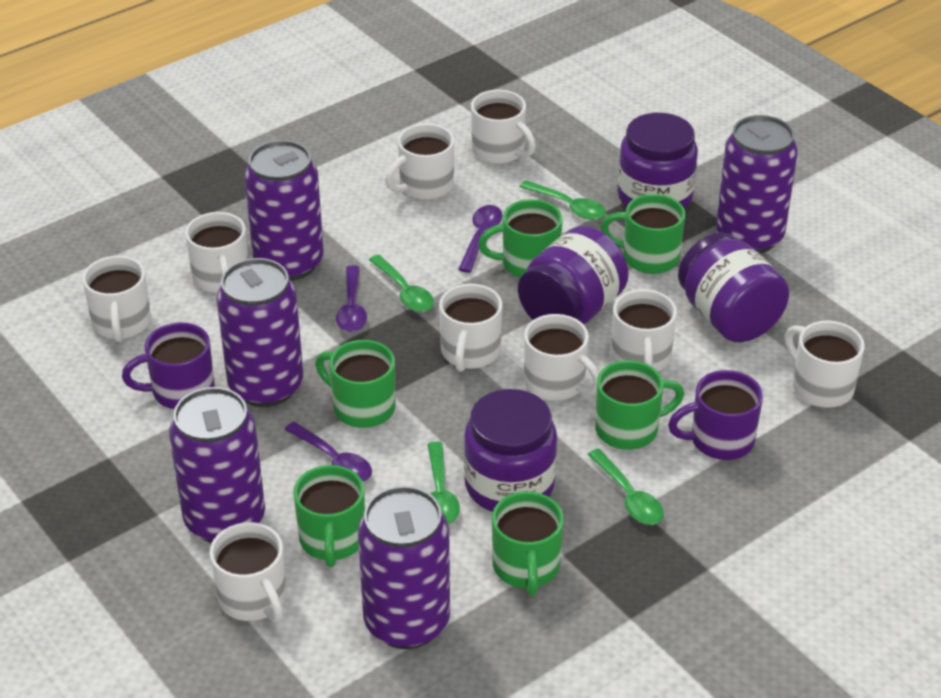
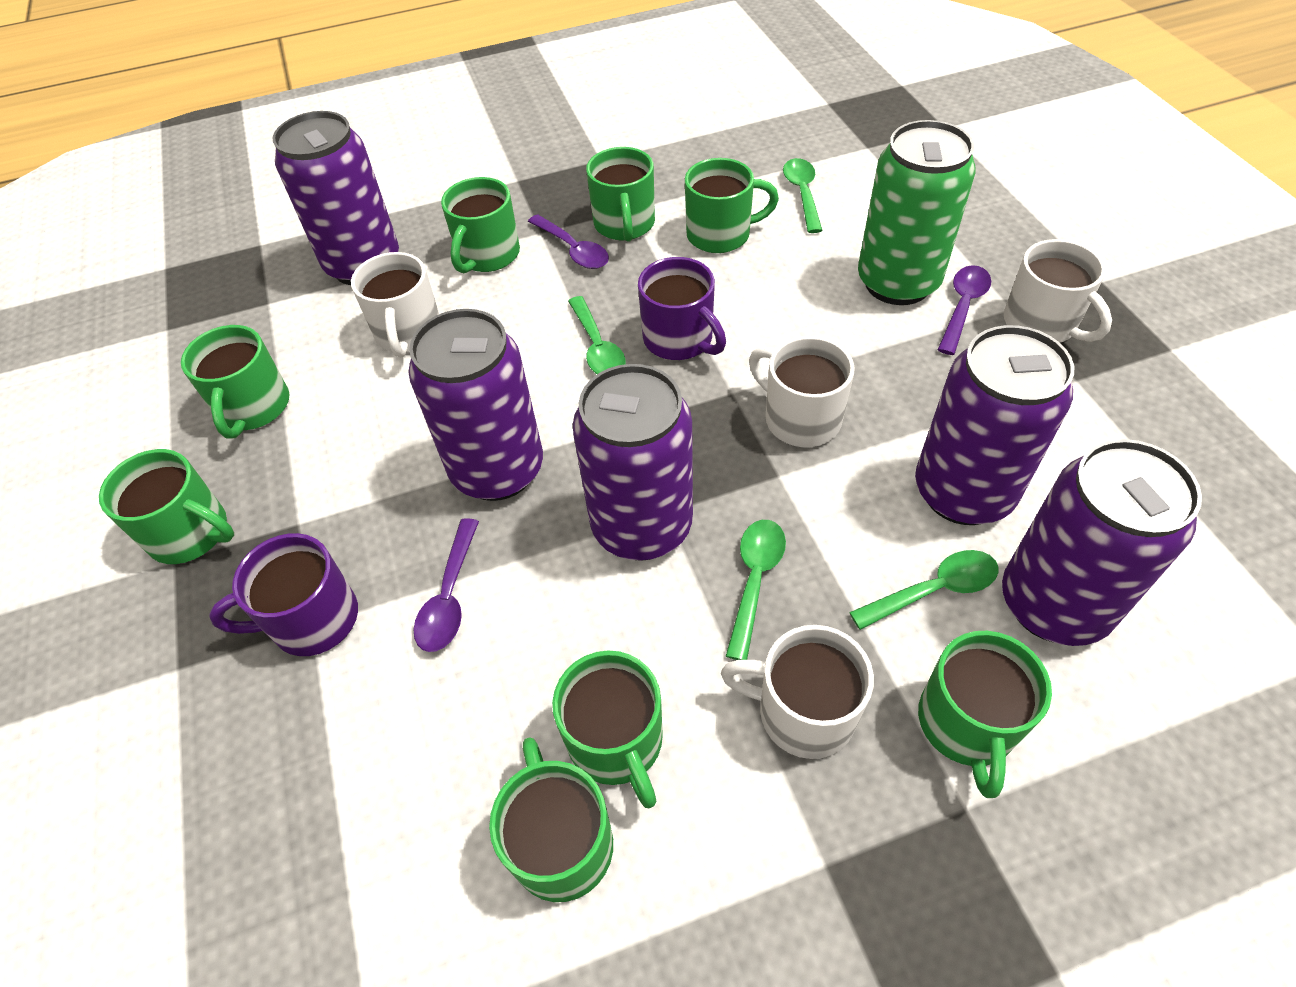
green can: 0 -> 1
green mug: 6 -> 8
purple jar: 4 -> 0
white mug: 9 -> 4

